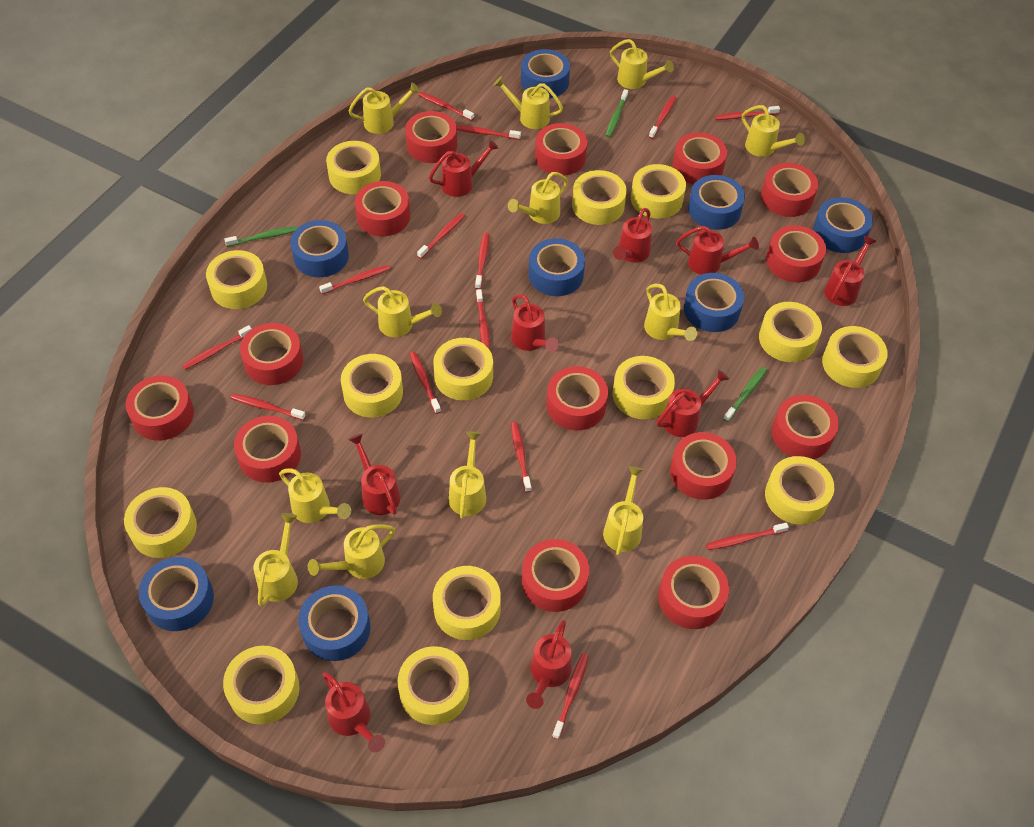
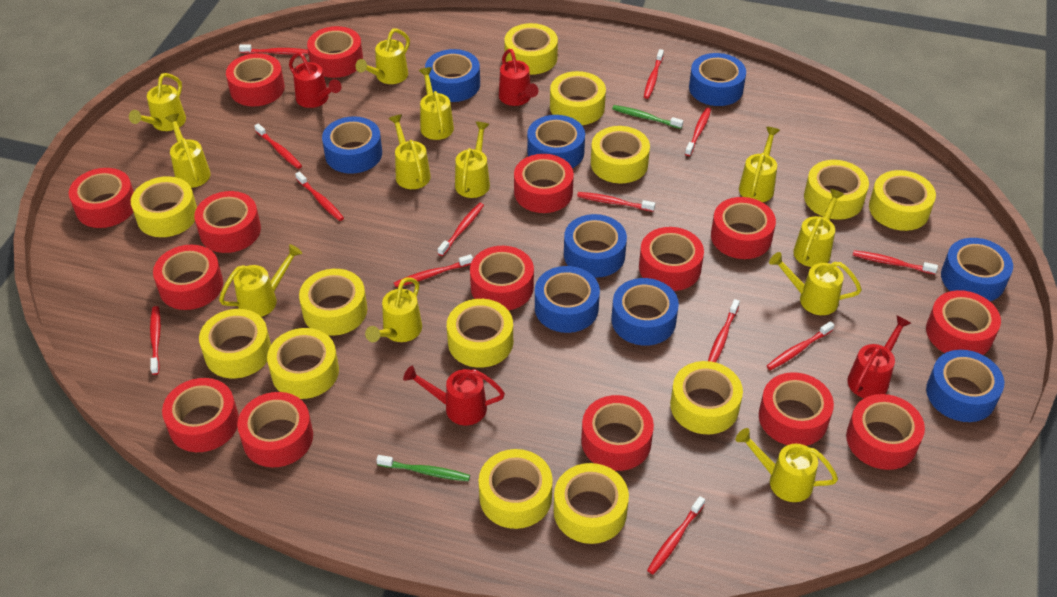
blue tape: 8 -> 9
green toothbrush: 3 -> 2
red tape: 14 -> 15
red toothbrush: 14 -> 13
red watering can: 9 -> 4
yellow tape: 14 -> 13

